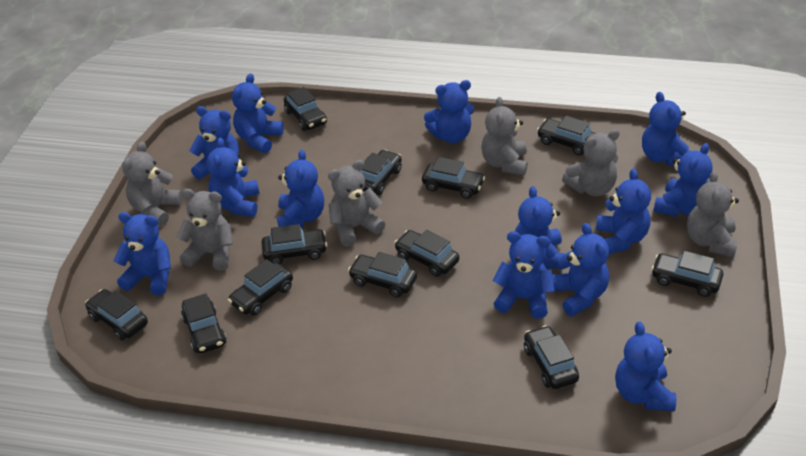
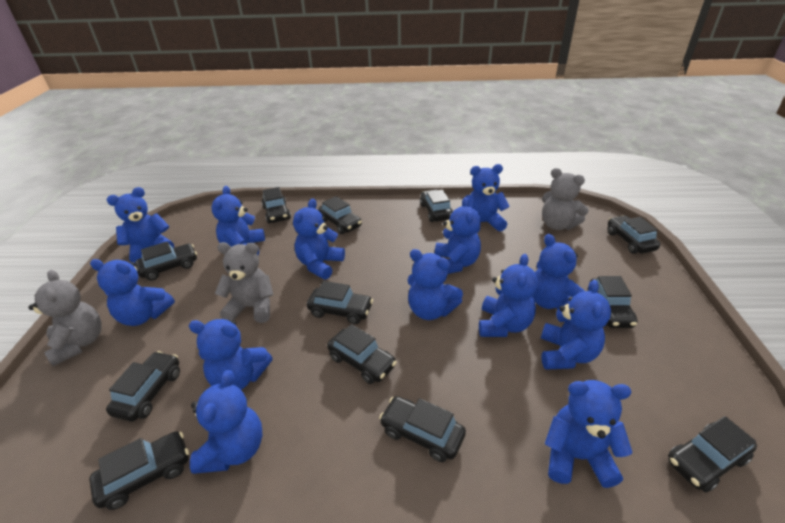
grey teddy bear: 6 -> 3

